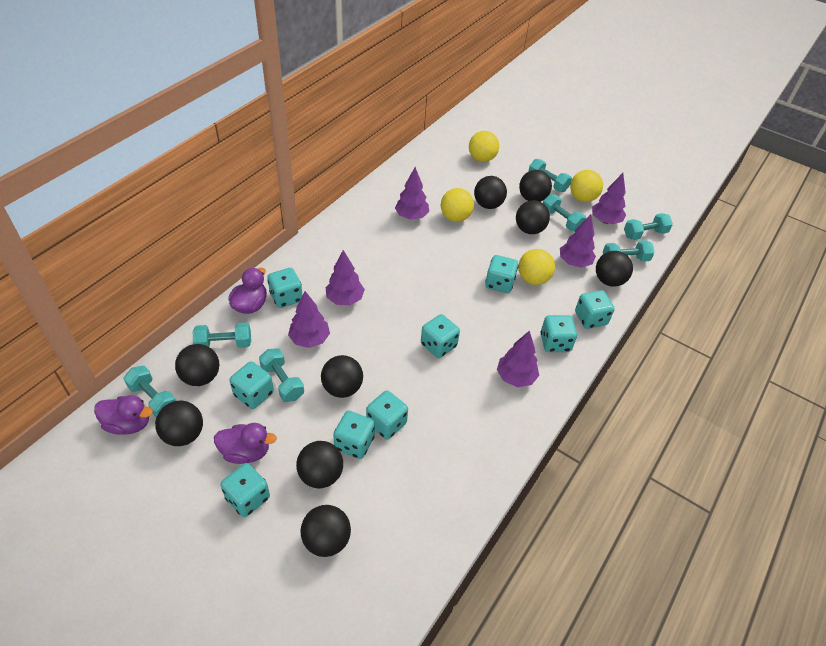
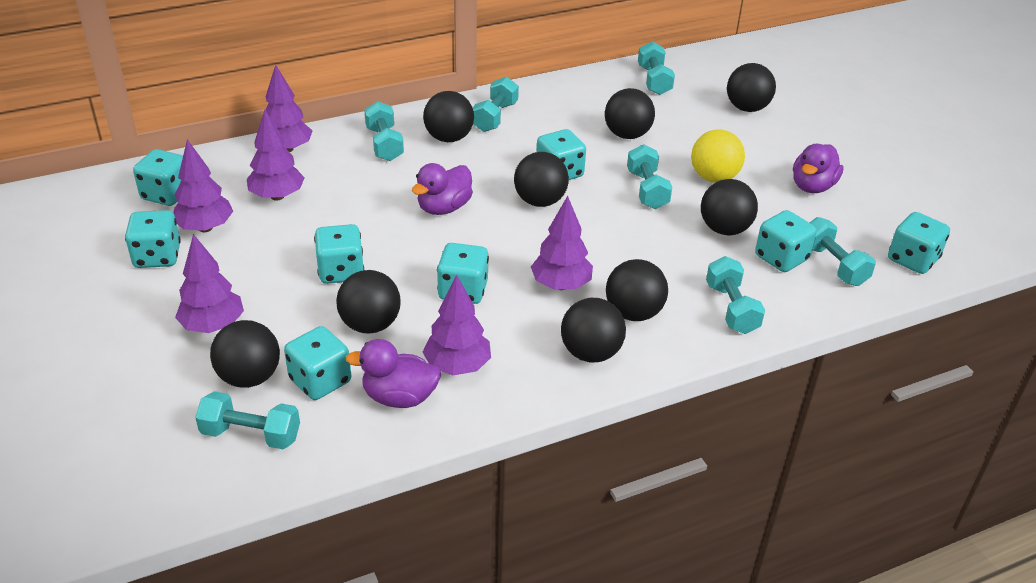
turquoise dice: 9 -> 8
yellow ball: 4 -> 1

